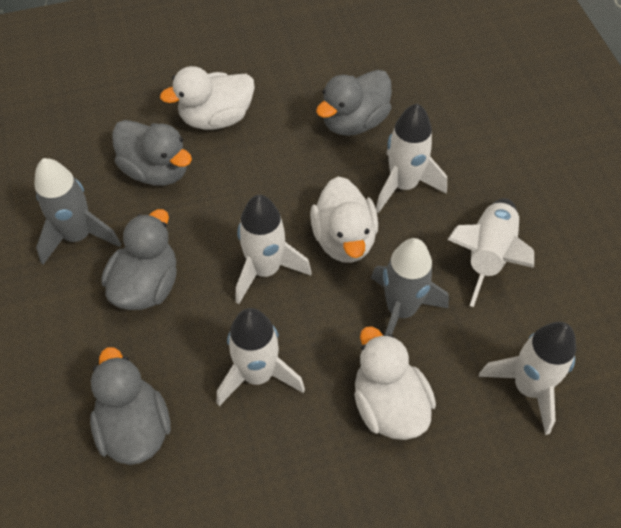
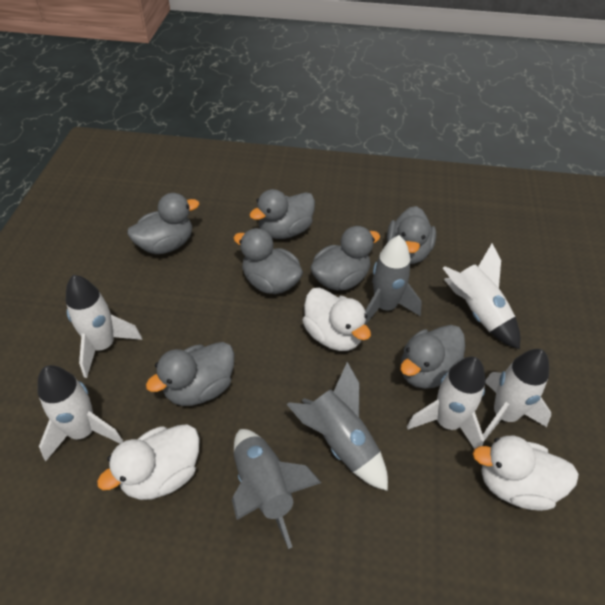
grey duck: 4 -> 7
grey rocket: 2 -> 3

